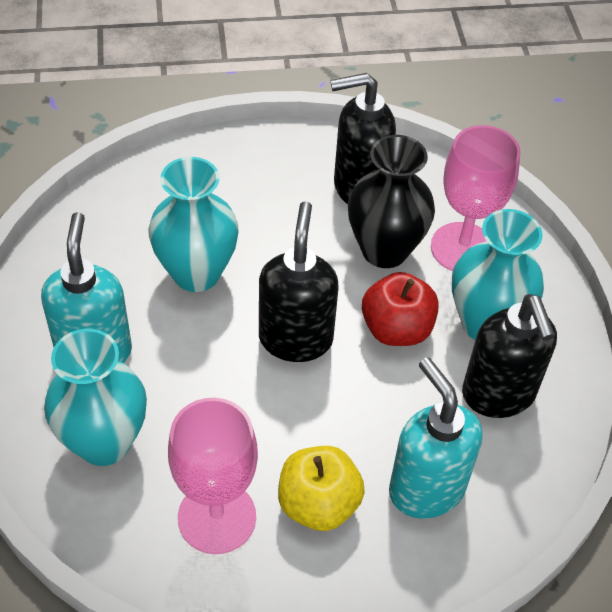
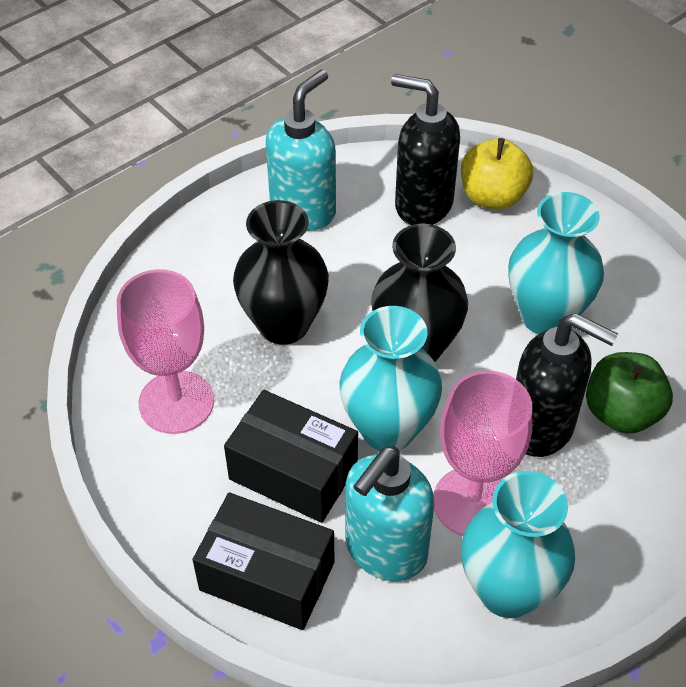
black box: 0 -> 2
black soap dispenser: 3 -> 2
black vase: 1 -> 2
green apple: 0 -> 1
red apple: 1 -> 0

